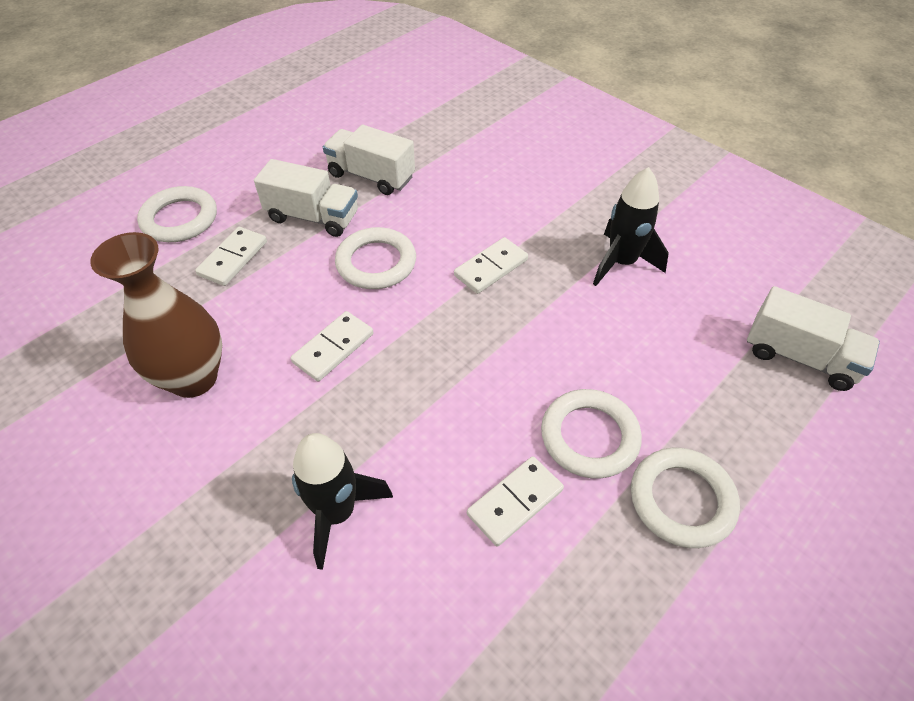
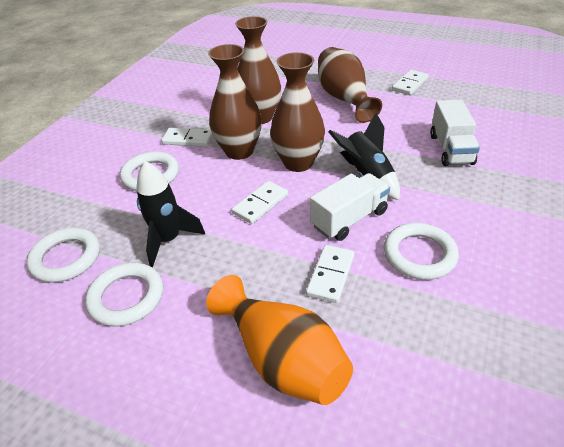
brown vase: 1 -> 4
orange vase: 0 -> 1
white truck: 3 -> 2

